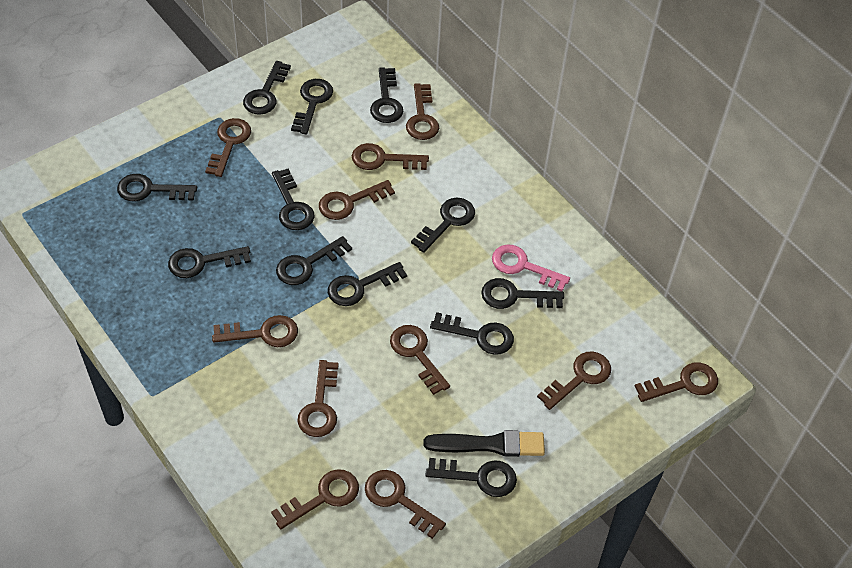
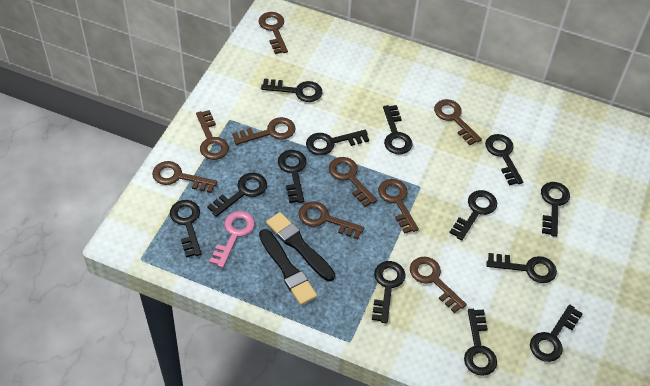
black brush: 1 -> 2
black key: 12 -> 13
brown key: 11 -> 9

